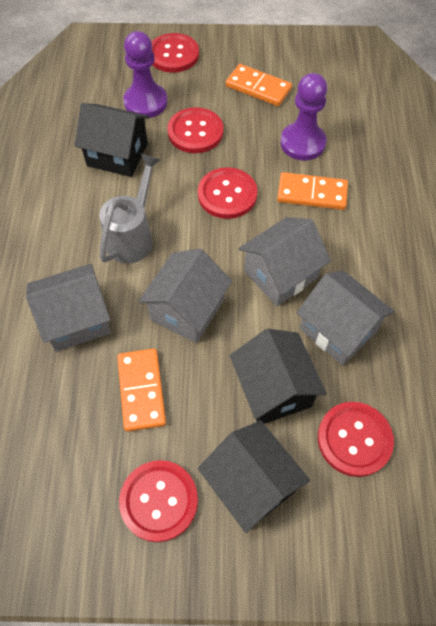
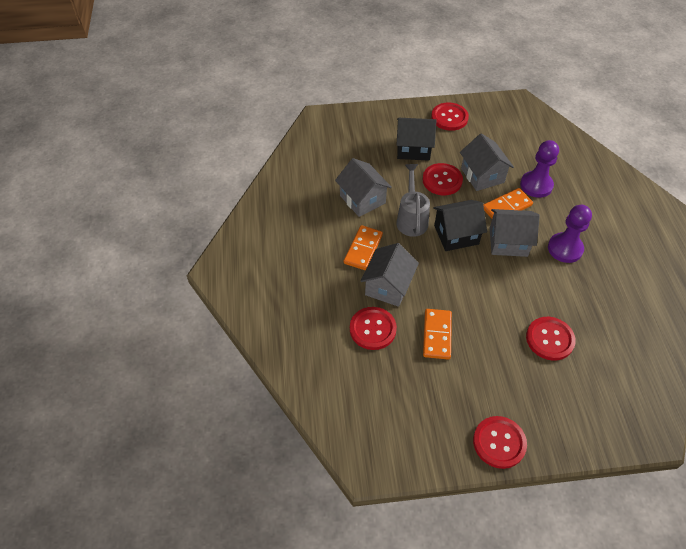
black house: 3 -> 2

